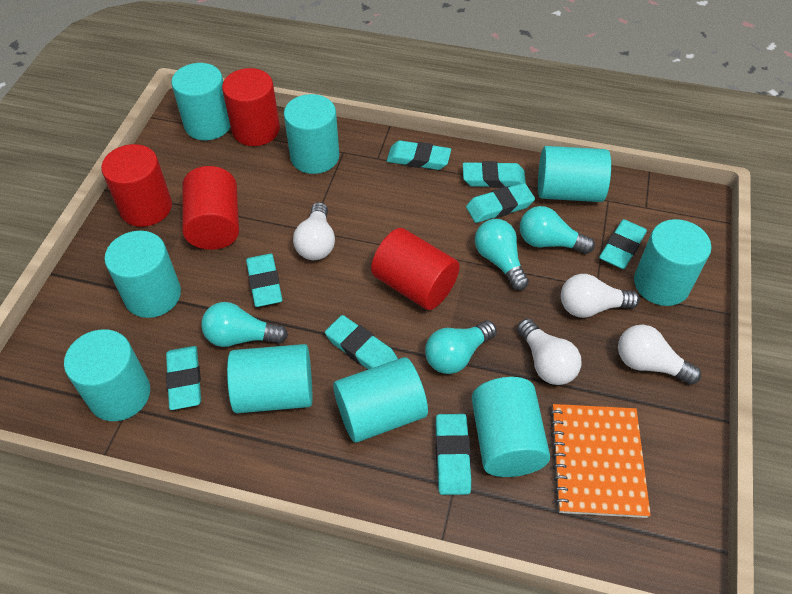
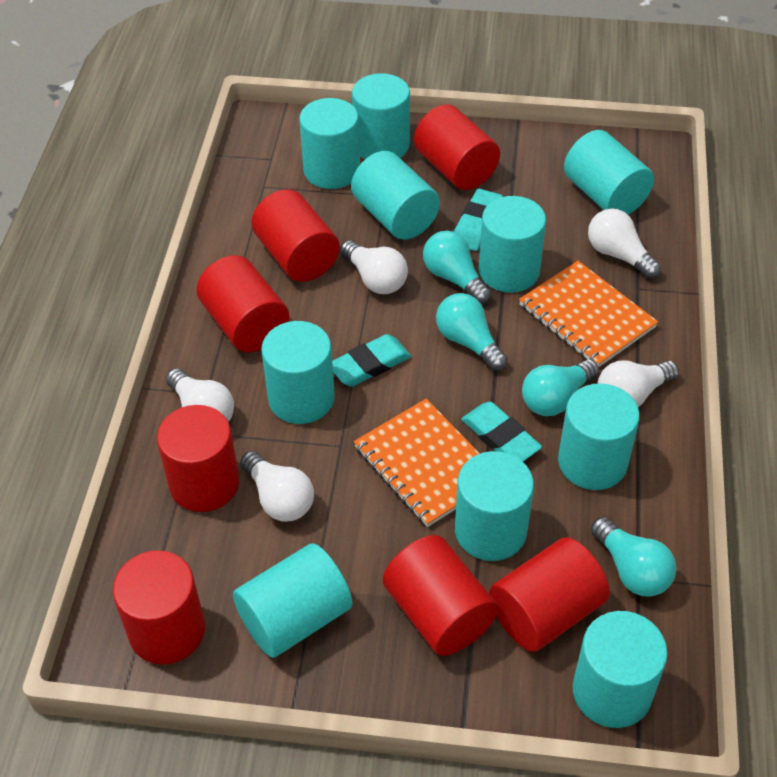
orange notebook: 1 -> 2
red cylinder: 4 -> 7
turquoise cylinder: 9 -> 10
turquoise eraser: 8 -> 3
white light bulb: 4 -> 5

